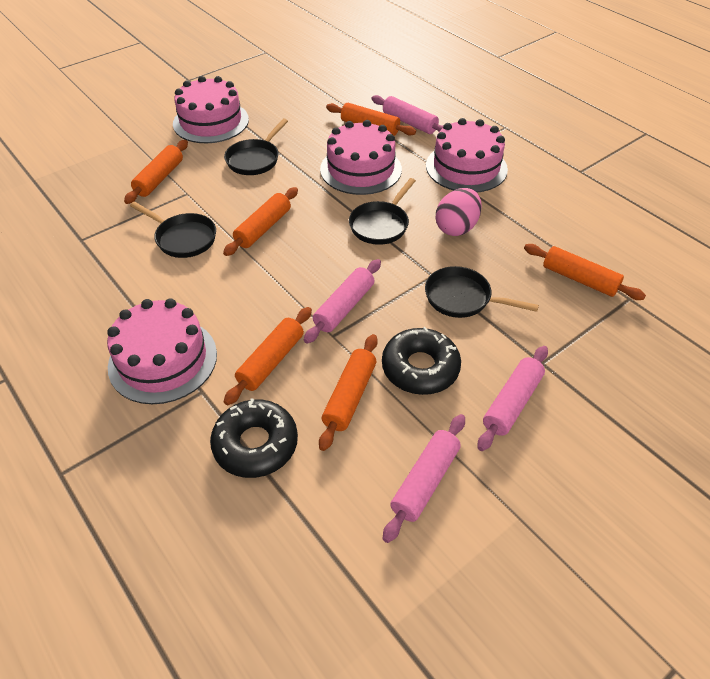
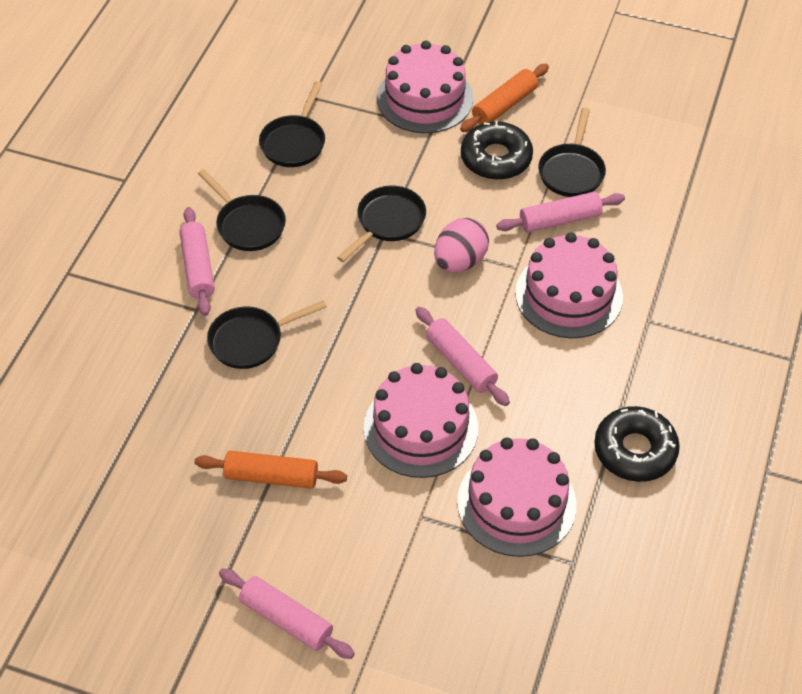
black pan: 4 -> 5
orange rolling pin: 6 -> 2

